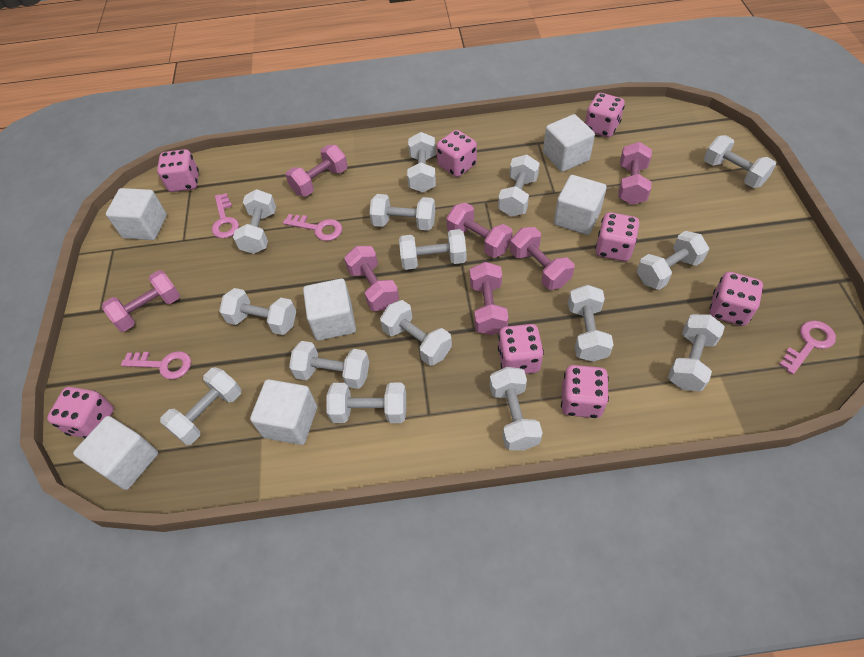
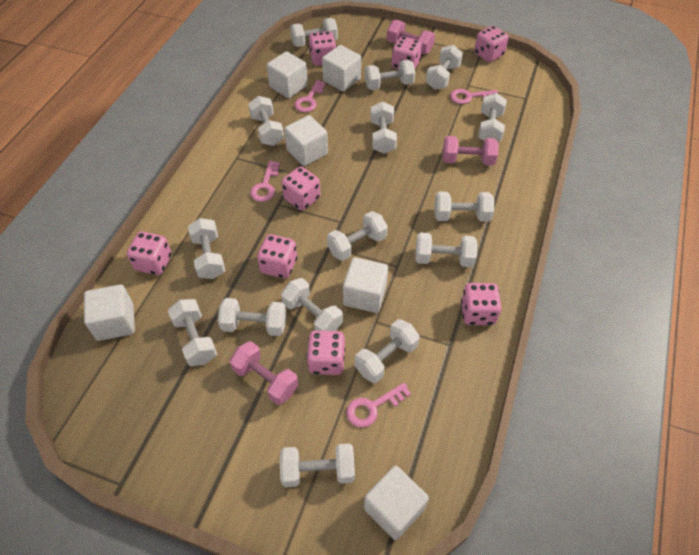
pink dumbbell: 7 -> 3

